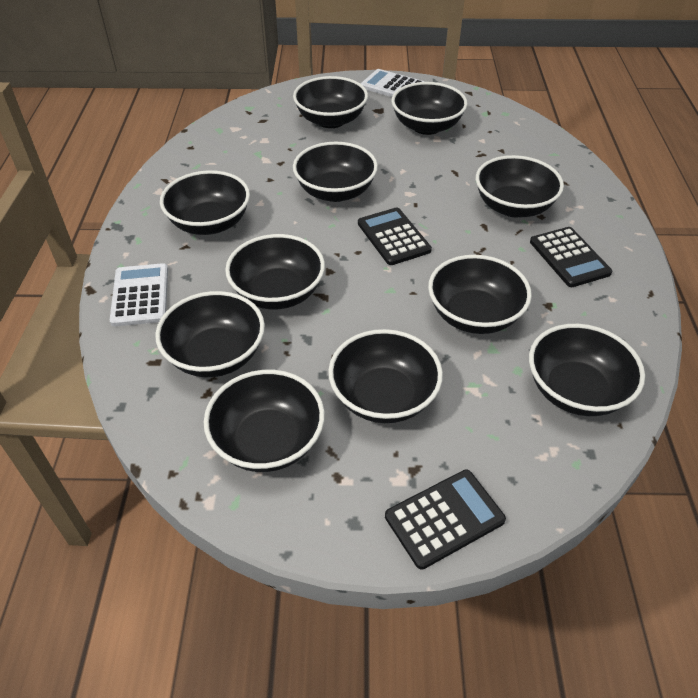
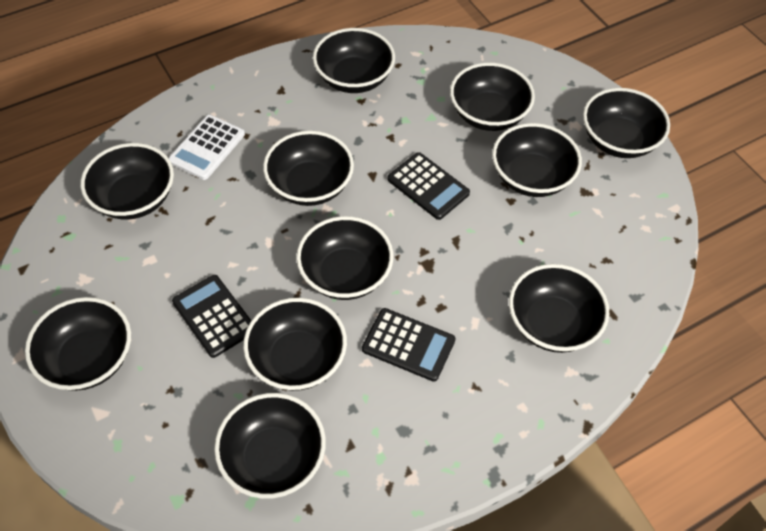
white calculator: 2 -> 1

